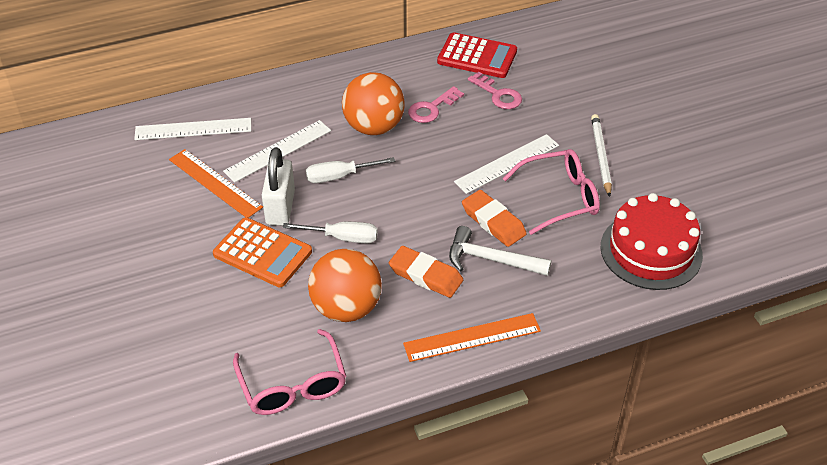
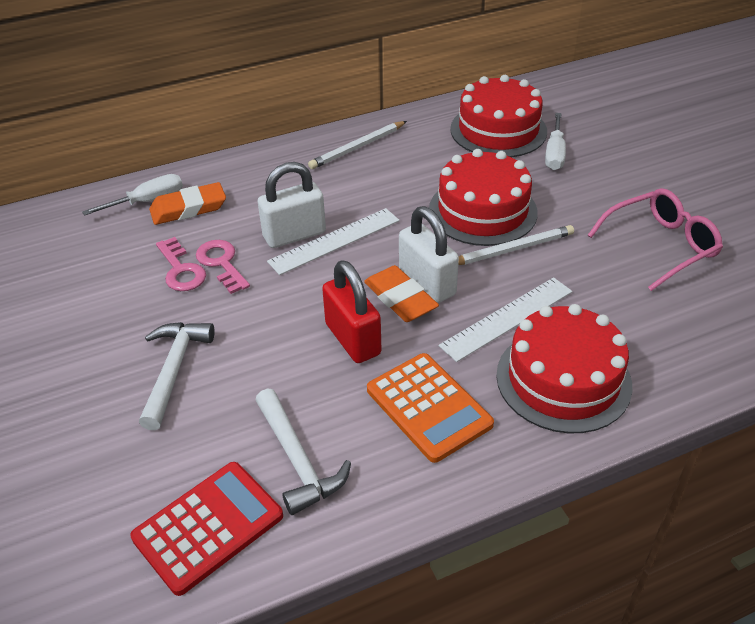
orange ball: 2 -> 0
orange ruler: 2 -> 0
pink glasses: 2 -> 1
red cake: 1 -> 3
red padlock: 0 -> 1
white hammer: 1 -> 2
white padlock: 1 -> 2
white pencil: 1 -> 2
white ruler: 3 -> 2

